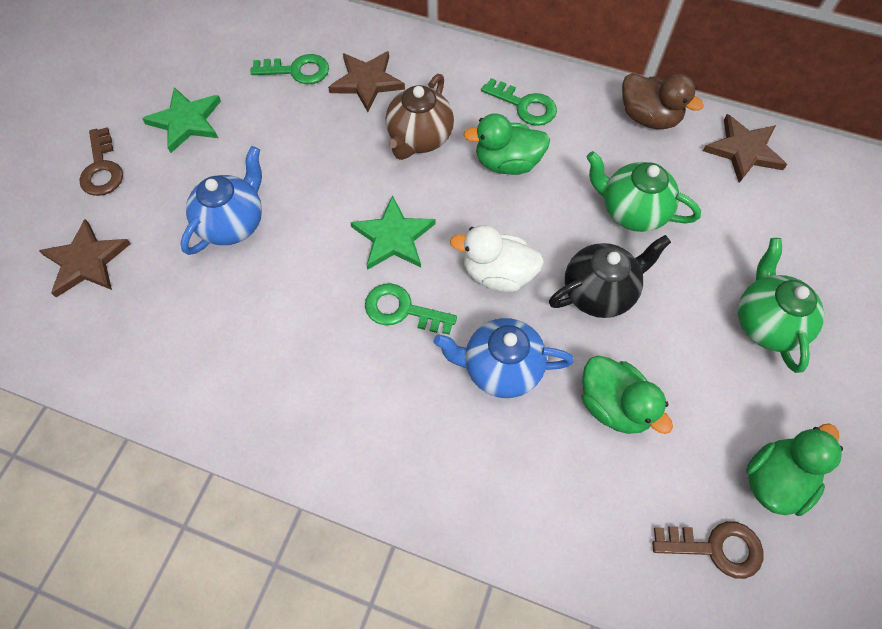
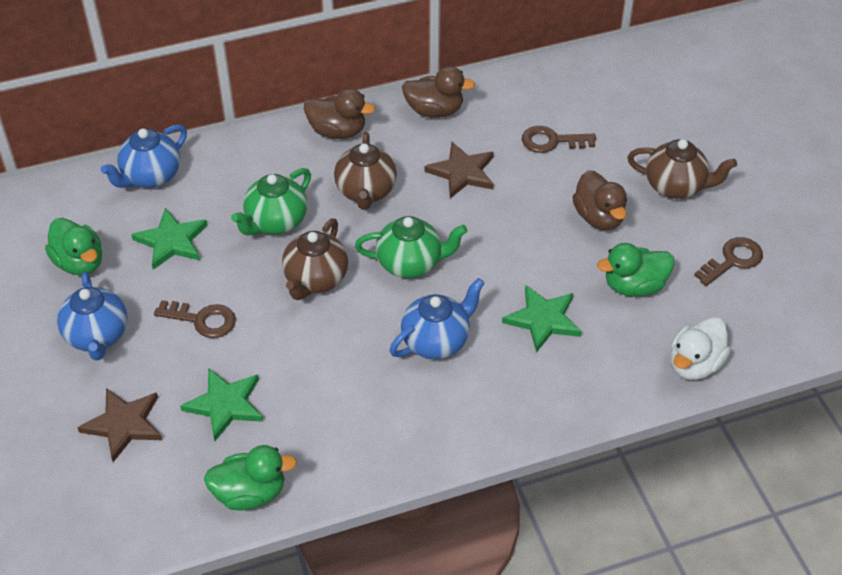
black teapot: 1 -> 0
blue teapot: 2 -> 3
brown duck: 1 -> 3
brown key: 2 -> 3
brown star: 3 -> 2
brown teapot: 1 -> 3
green key: 3 -> 0
green star: 2 -> 3

